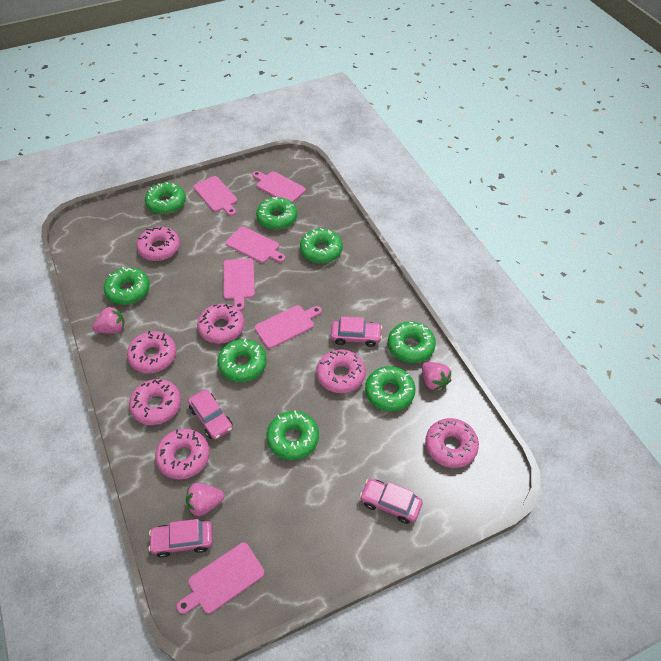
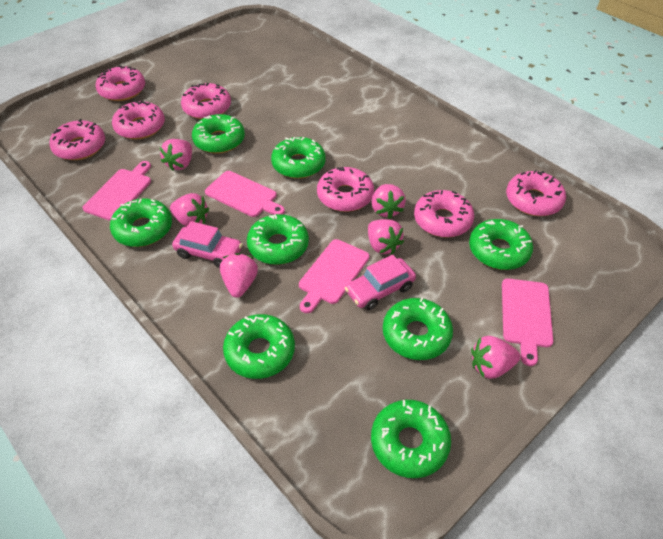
pink car: 4 -> 2
pink cutting board: 6 -> 4
pink strawberry: 3 -> 6

